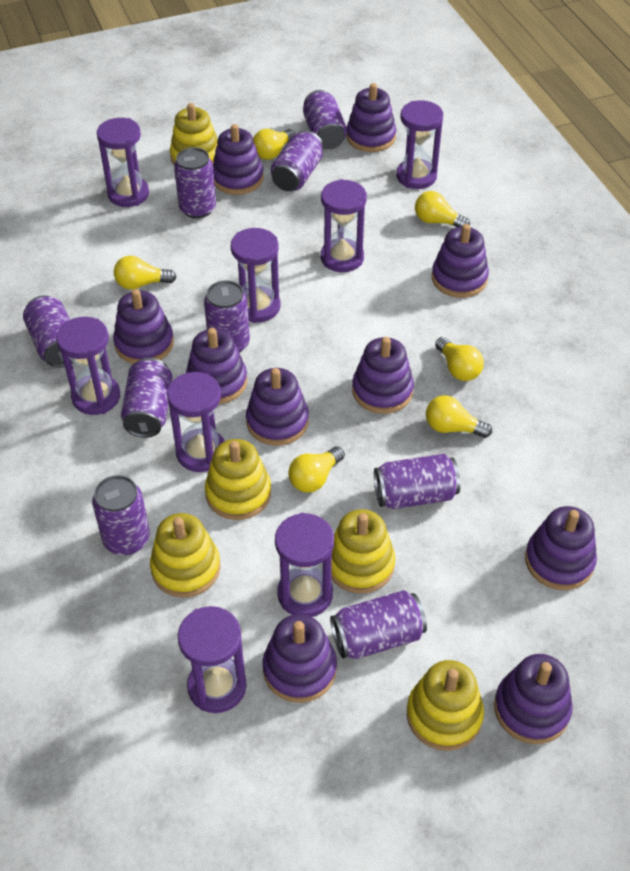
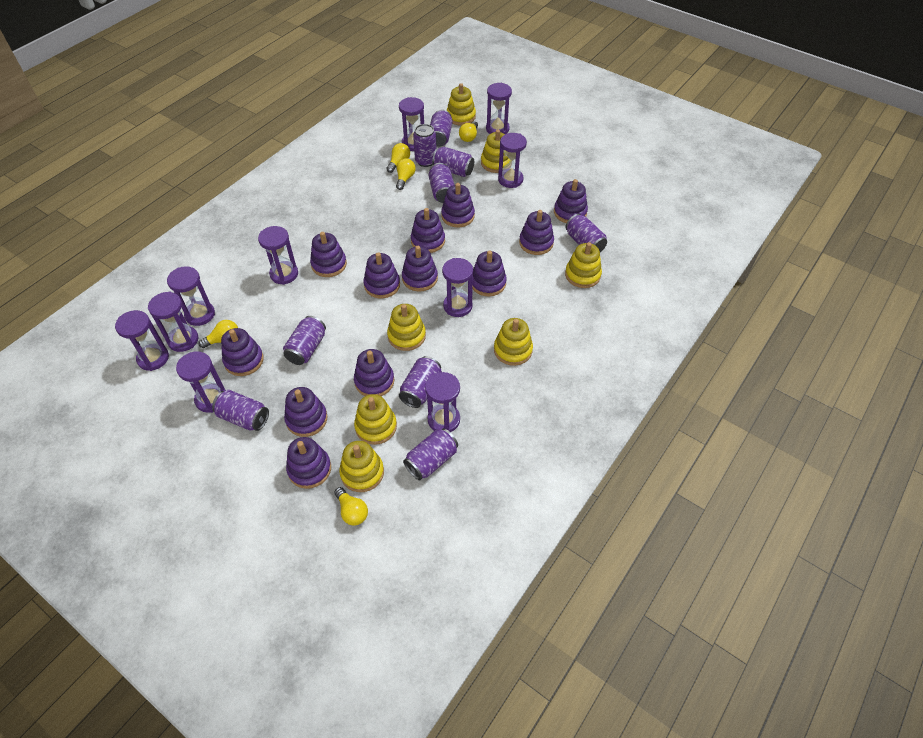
purple hourglass: 8 -> 10
purple stacking toy: 10 -> 12
yellow light bulb: 6 -> 5
yellow stacking toy: 5 -> 7

